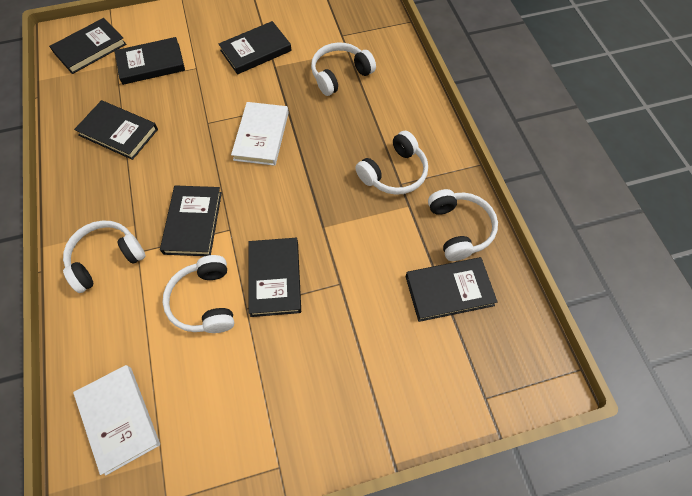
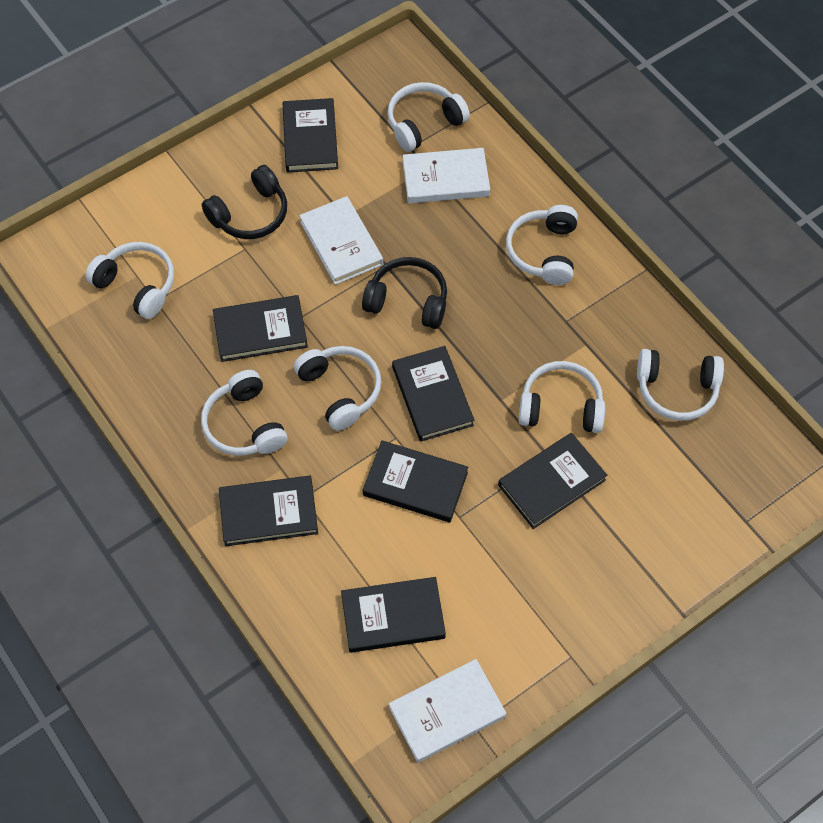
black headphones: 0 -> 2
white book: 2 -> 3
white headphones: 5 -> 7

